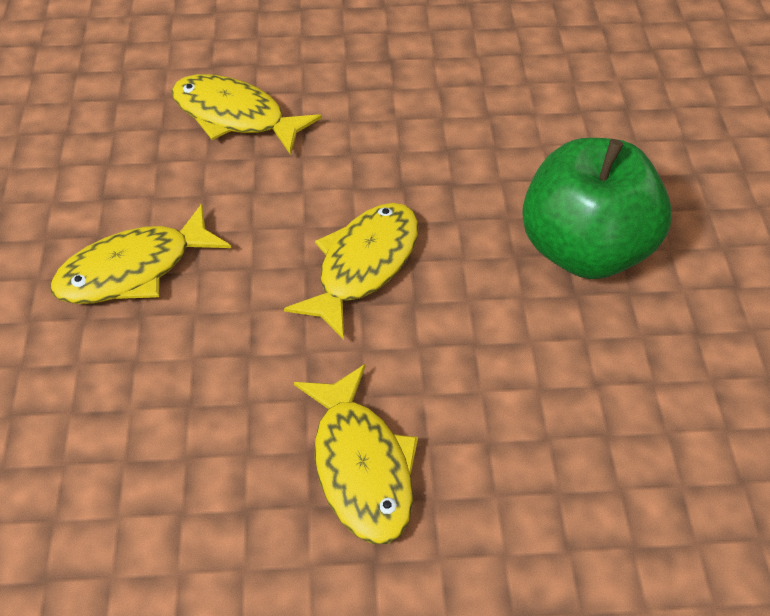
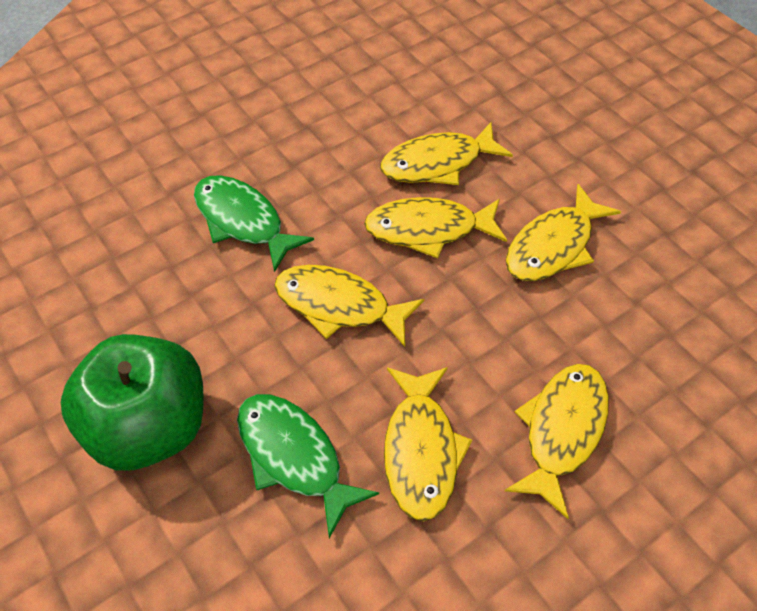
green fish: 0 -> 2
yellow fish: 4 -> 6

